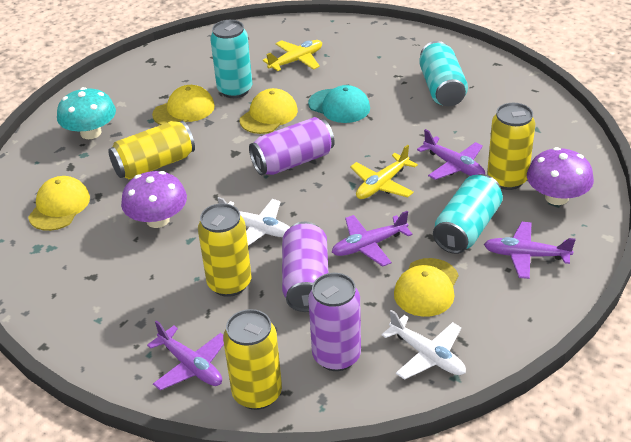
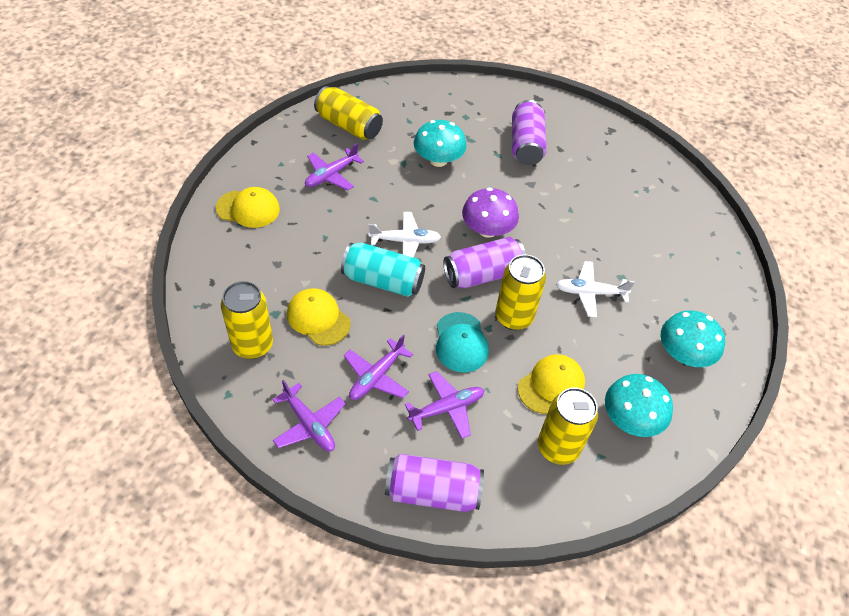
purple mushroom: 2 -> 1
turquoise can: 3 -> 1
turquoise mushroom: 1 -> 3
yellow cap: 4 -> 3
yellow plane: 2 -> 0

